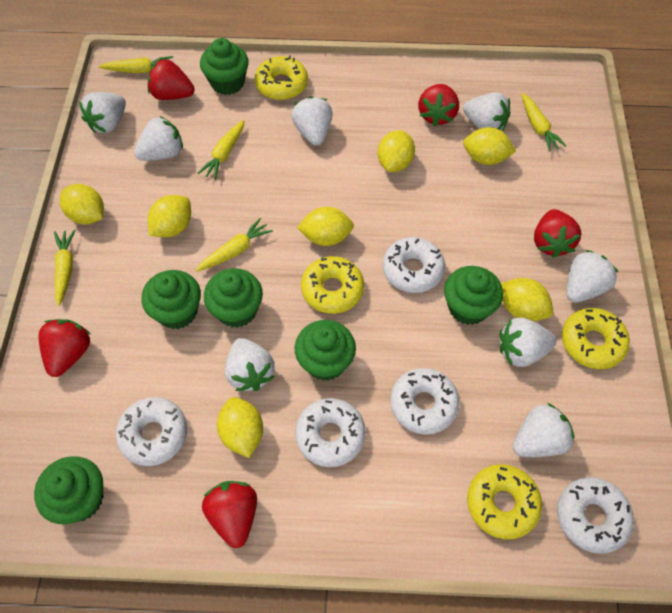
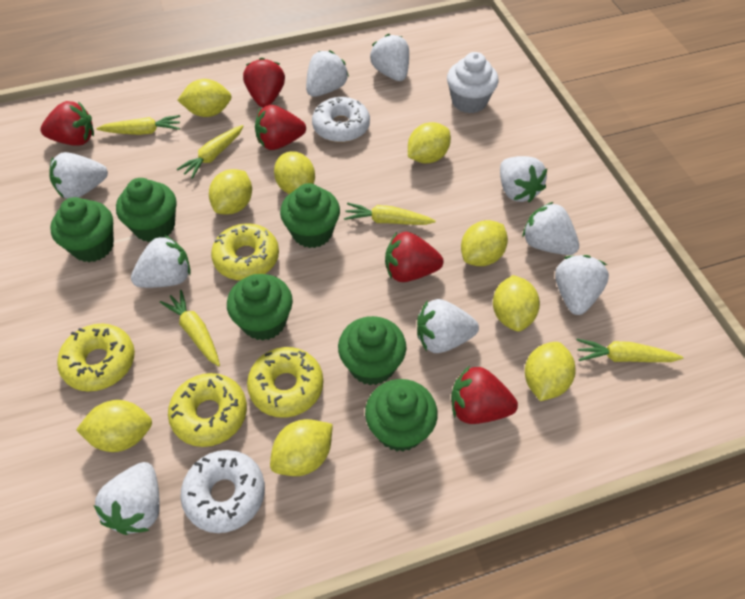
white cupcake: 0 -> 1
white donut: 5 -> 2
white strawberry: 8 -> 9
yellow lemon: 7 -> 9

